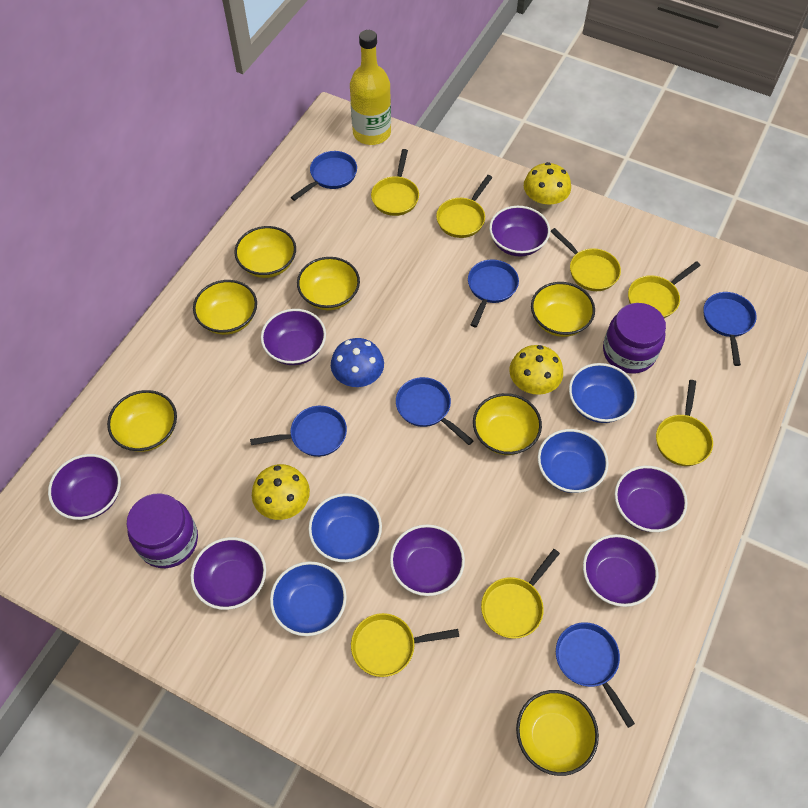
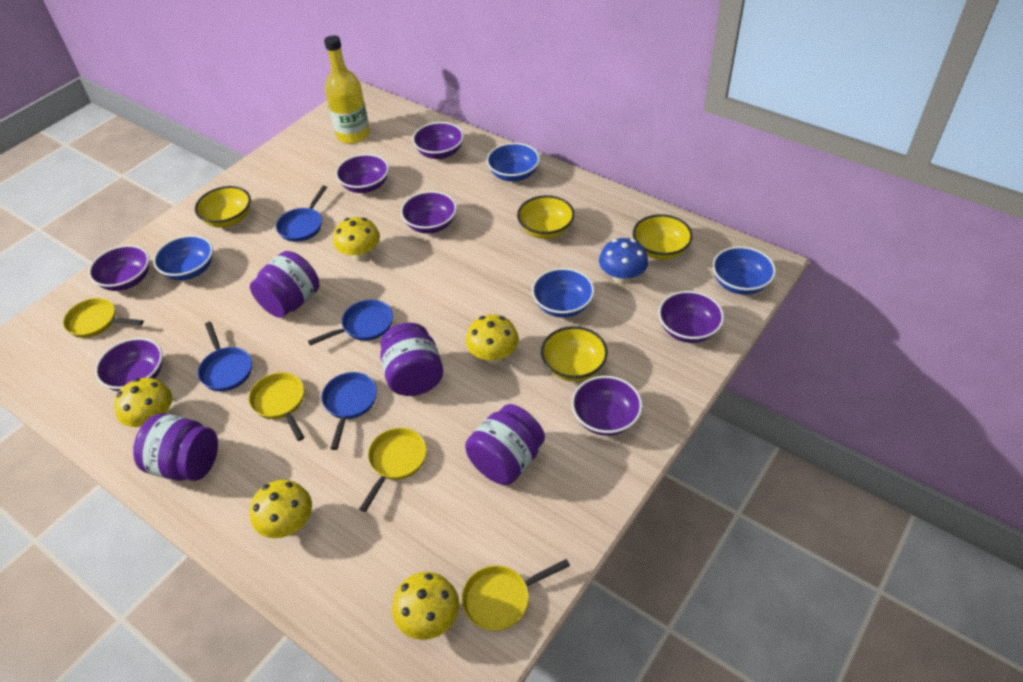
blue pan: 6 -> 4
purple jar: 2 -> 4
yellow bowl: 7 -> 4
yellow mushroom: 3 -> 5
yellow pan: 7 -> 4

